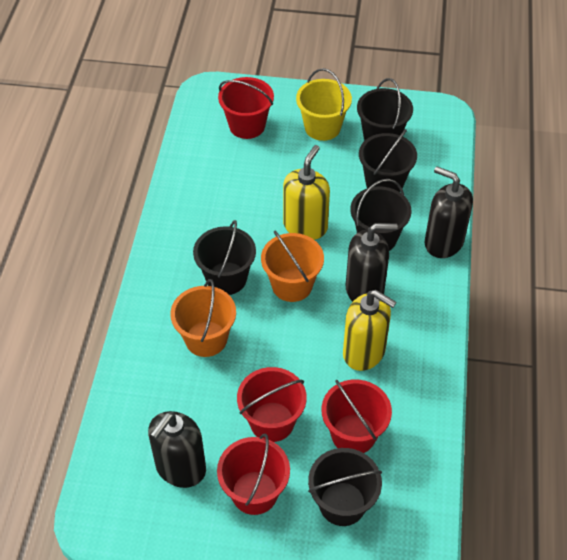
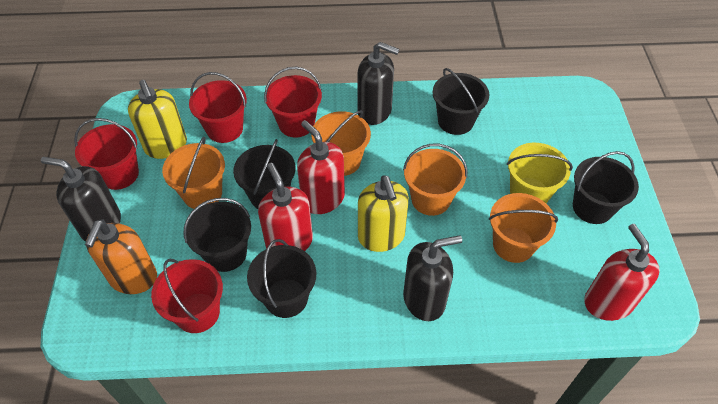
orange bucket: 2 -> 4
orange soap dispenser: 0 -> 1
red soap dispenser: 0 -> 3

